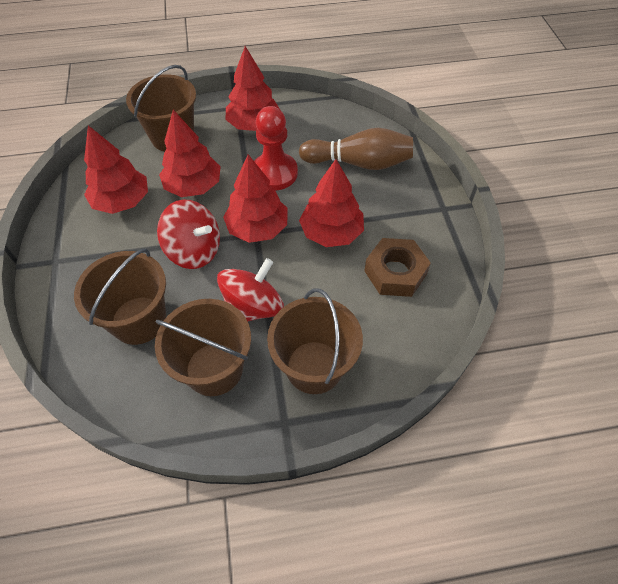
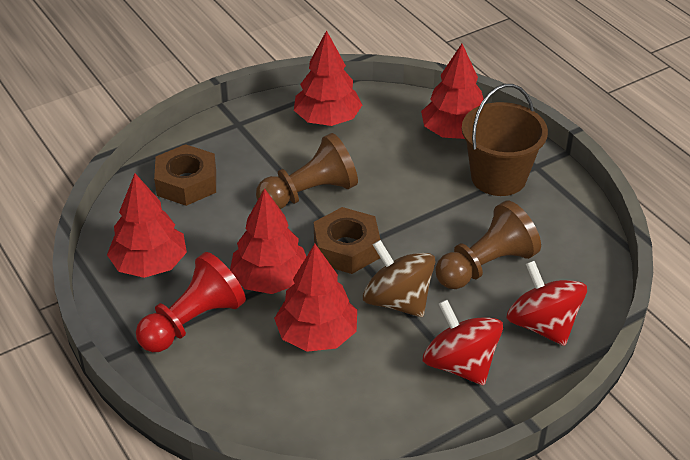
brown bowling pin: 1 -> 0
brown bucket: 4 -> 1
brown nut: 1 -> 2
brown pawn: 0 -> 2
brown spinning top: 0 -> 1

